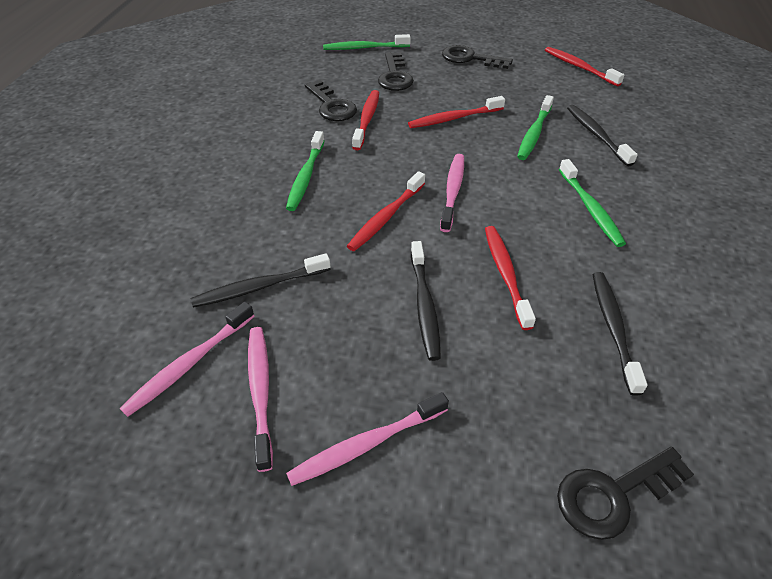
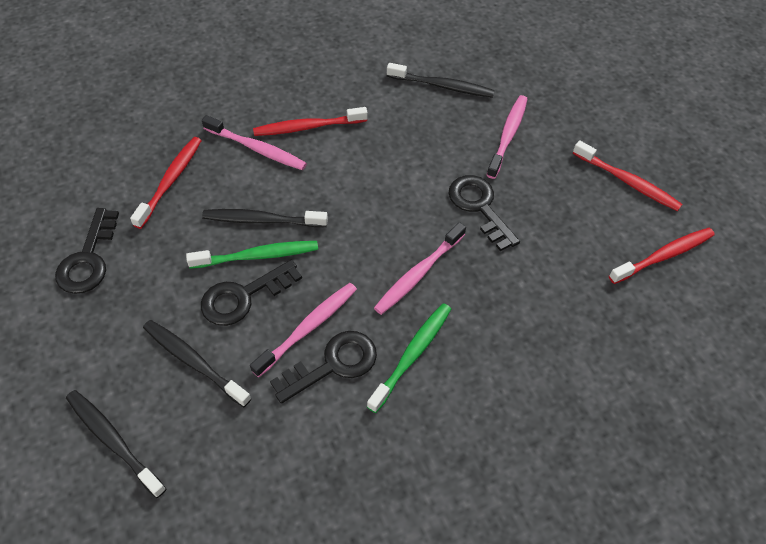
green toothbrush: 4 -> 2
red toothbrush: 5 -> 4

